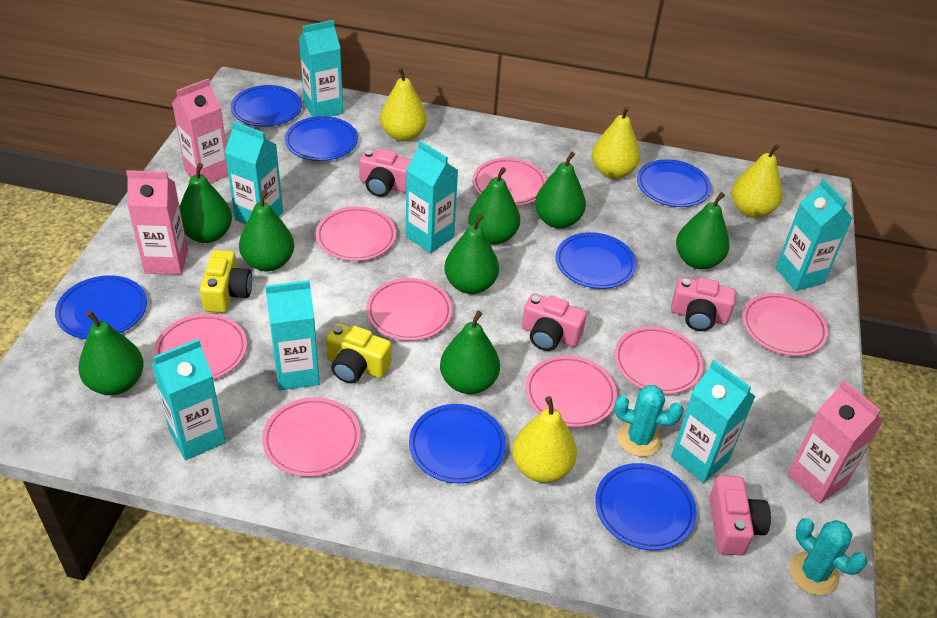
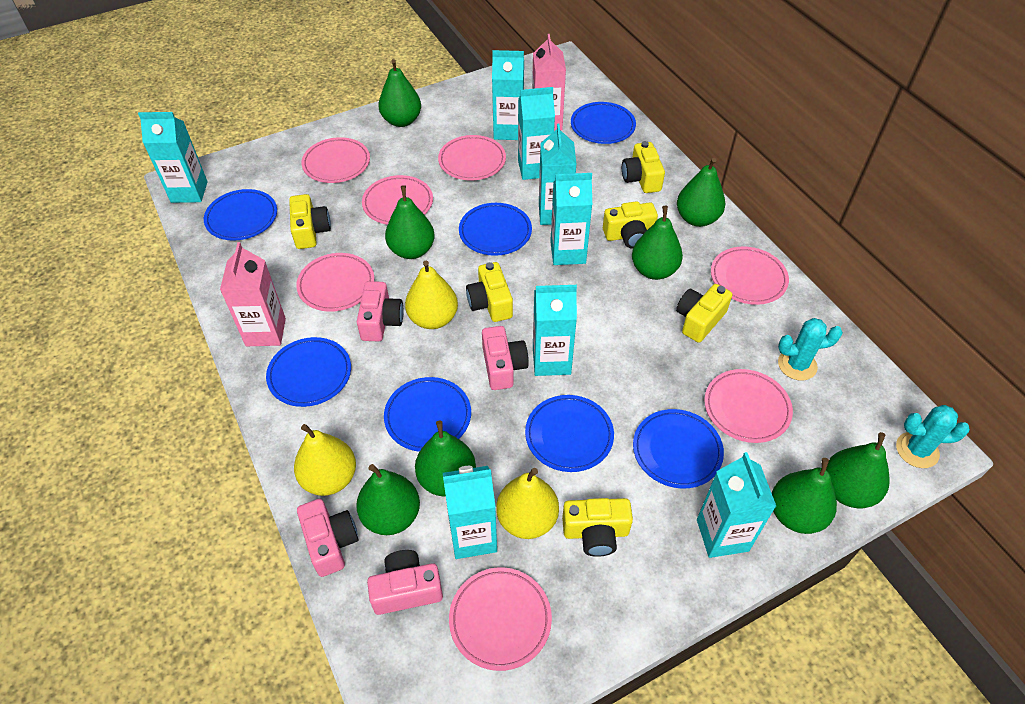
pink carton: 3 -> 2
pink plate: 8 -> 7
turquoise carton: 7 -> 8
yellow camera: 2 -> 6
yellow pear: 4 -> 3

